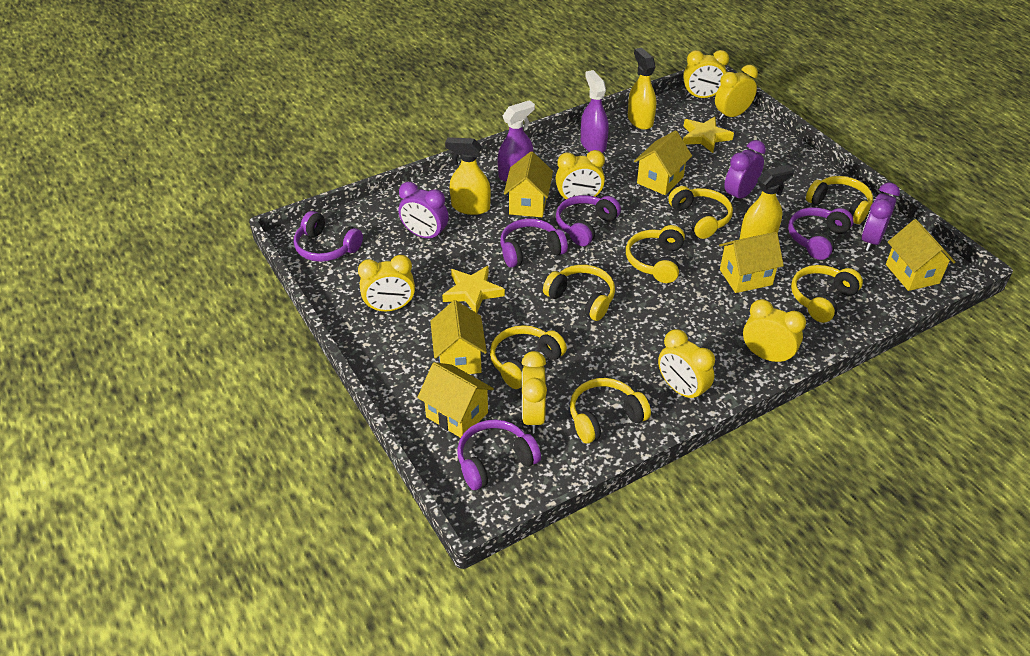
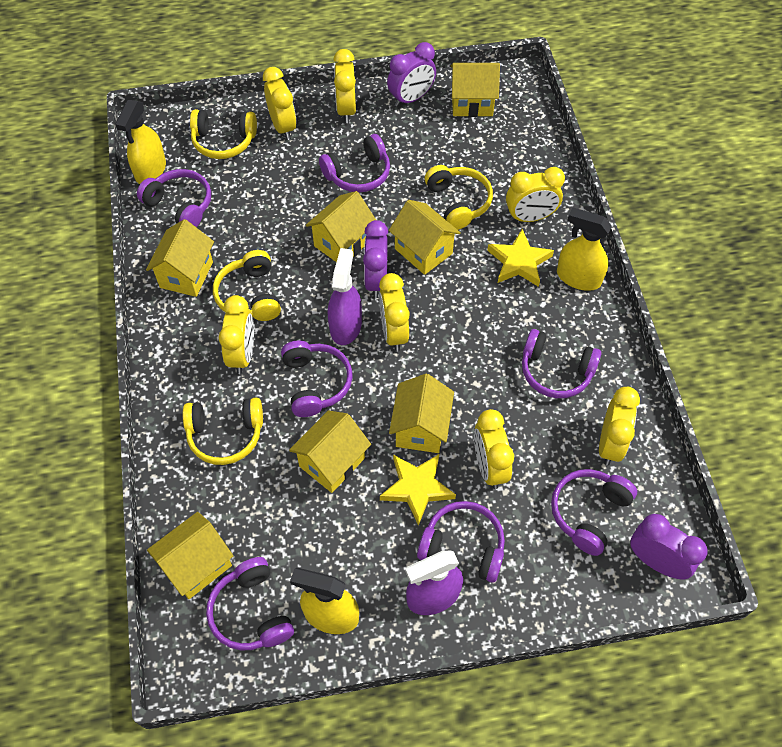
purple headphones: 5 -> 7
yellow headphones: 7 -> 4
yellow house: 6 -> 7

